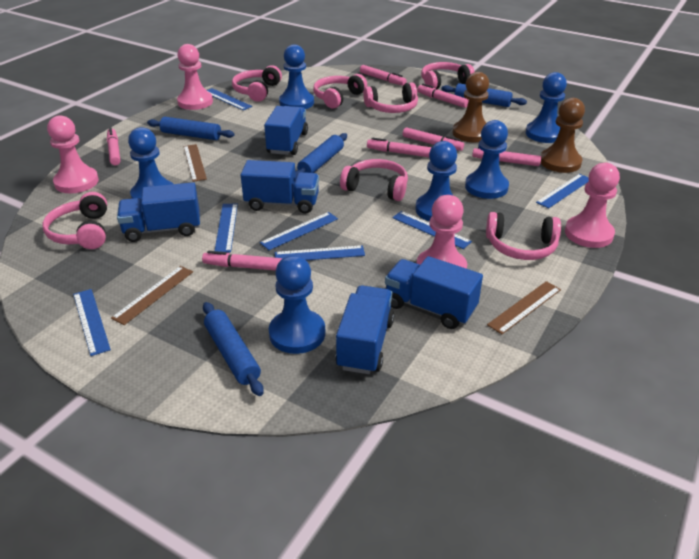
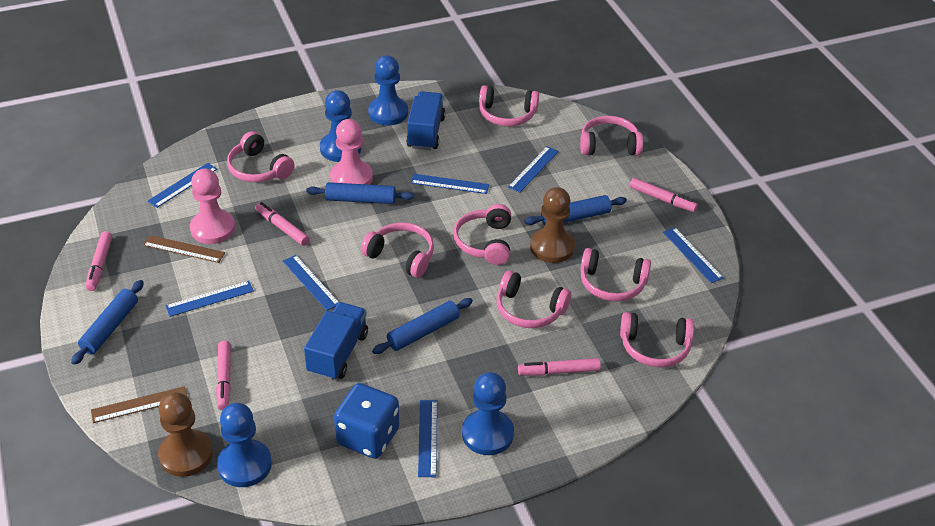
blue dice: 0 -> 1
blue pawn: 6 -> 4
blue truck: 5 -> 2
brown ruler: 3 -> 2
pink headphones: 7 -> 8
pink marker: 7 -> 5
pink pawn: 4 -> 2

